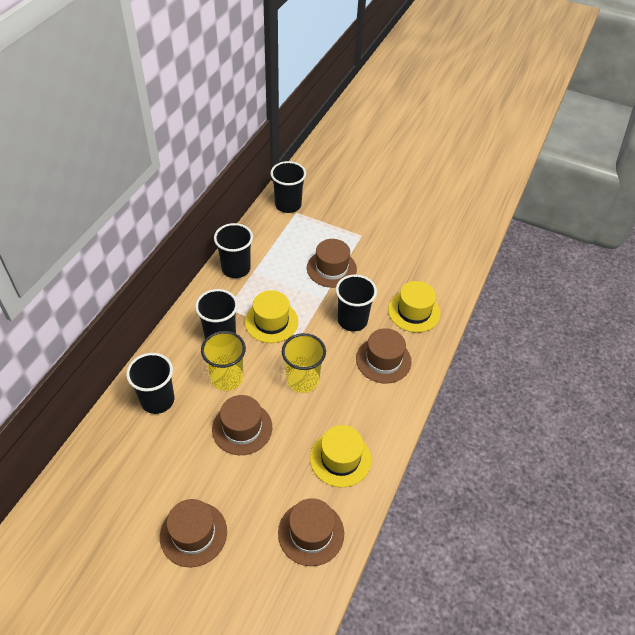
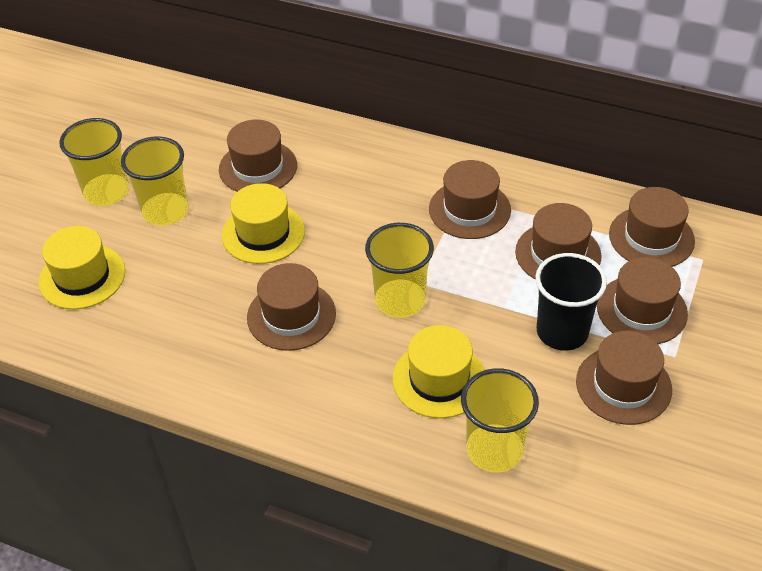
black cup: 5 -> 1
brown hat: 5 -> 7
yellow cup: 2 -> 4

